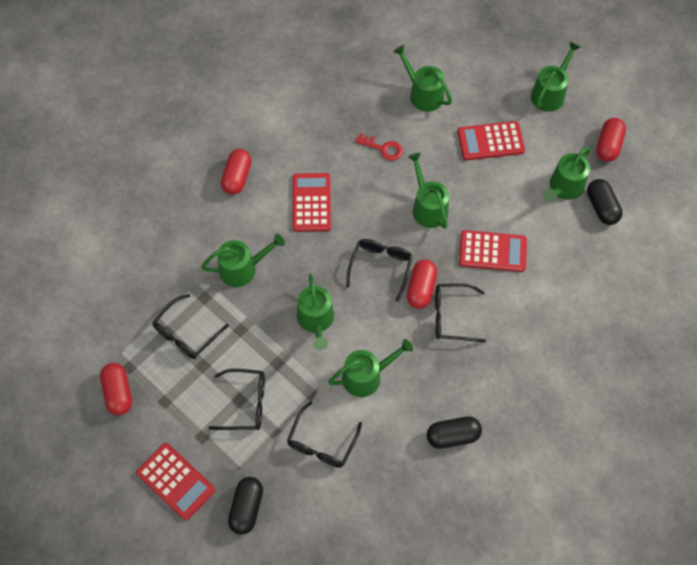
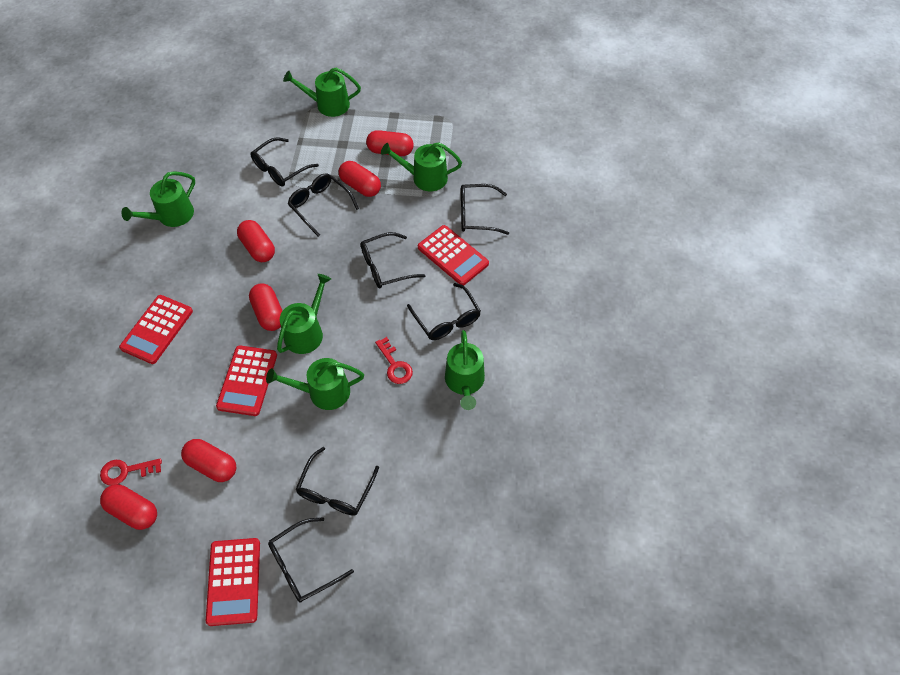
black capsule: 3 -> 0
black glasses: 5 -> 7
green watering can: 7 -> 6
red capsule: 4 -> 6
red key: 1 -> 2

